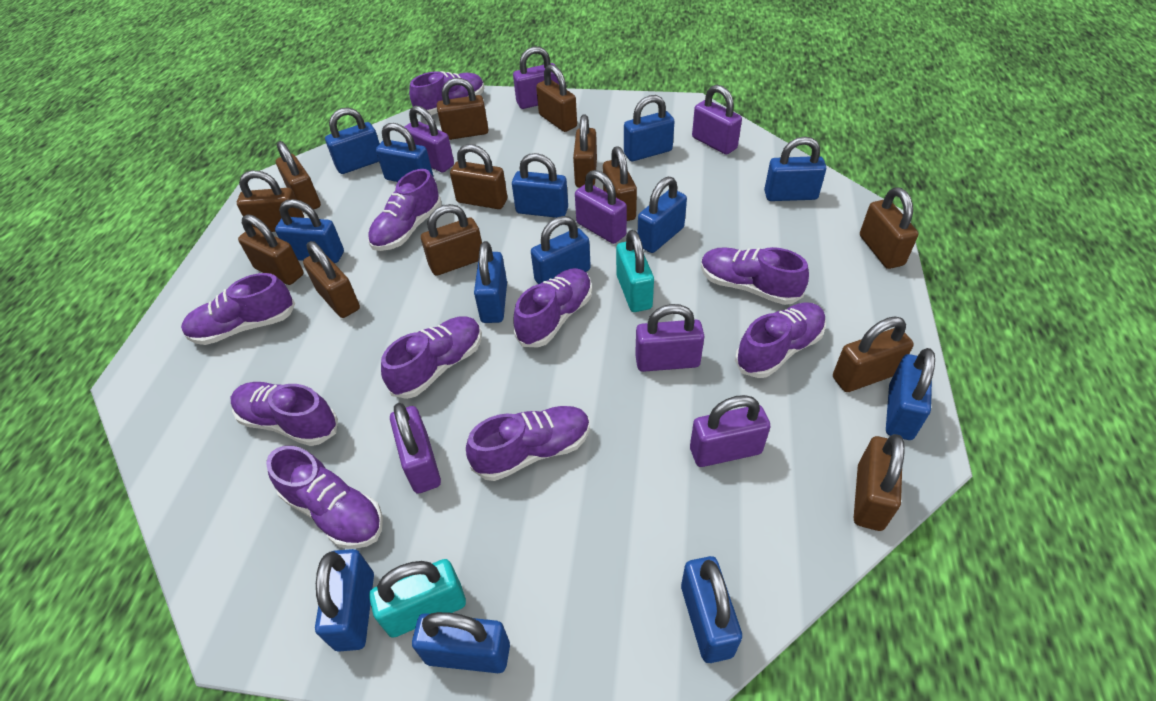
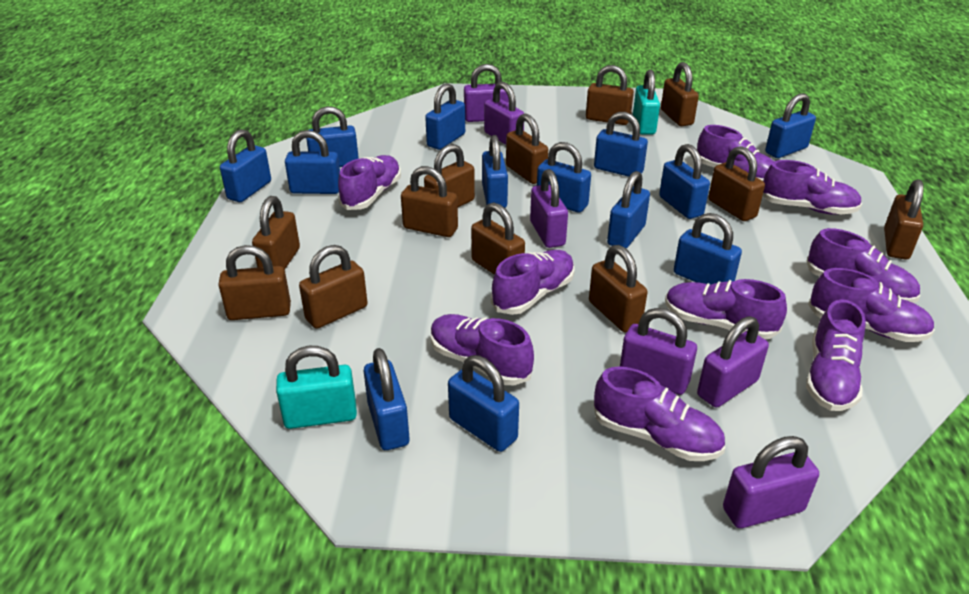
brown padlock: 13 -> 12
purple padlock: 7 -> 6

